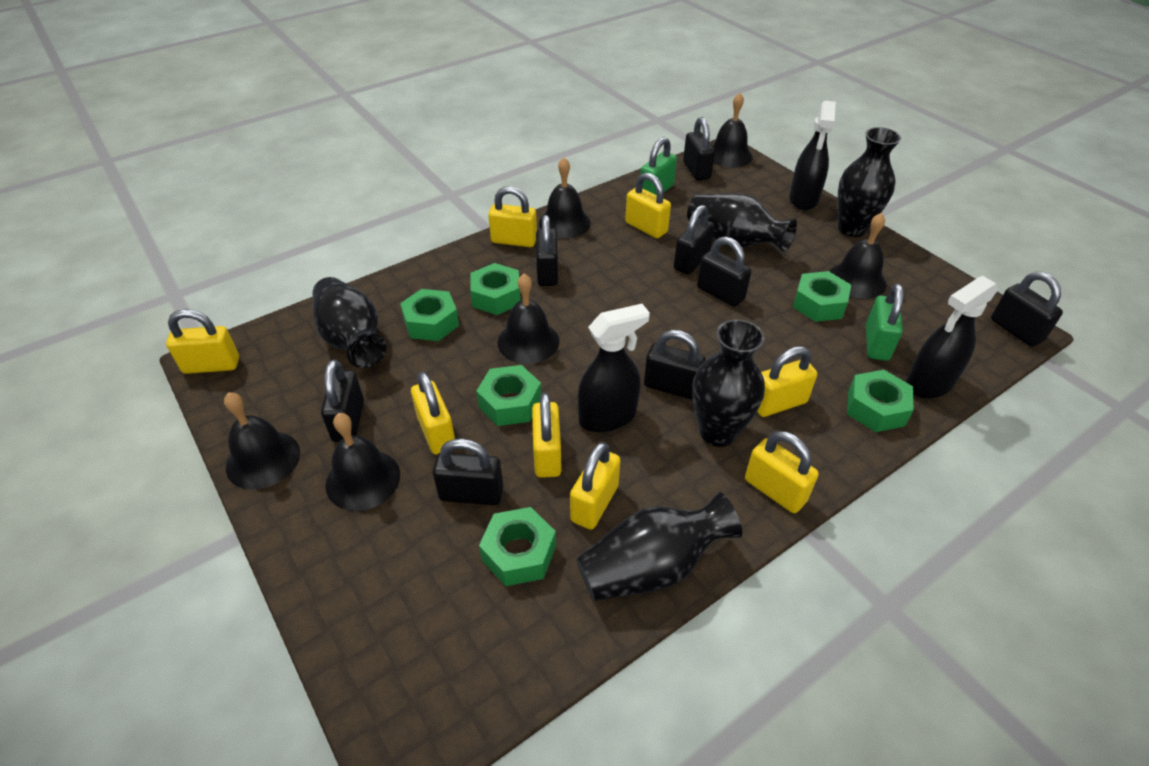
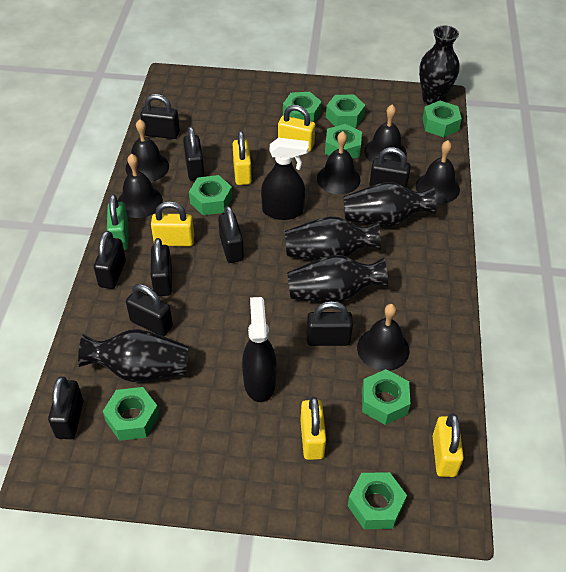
black padlock: 8 -> 9
black spray bottle: 3 -> 2
green nut: 6 -> 8
green padlock: 2 -> 1
yellow padlock: 8 -> 5

